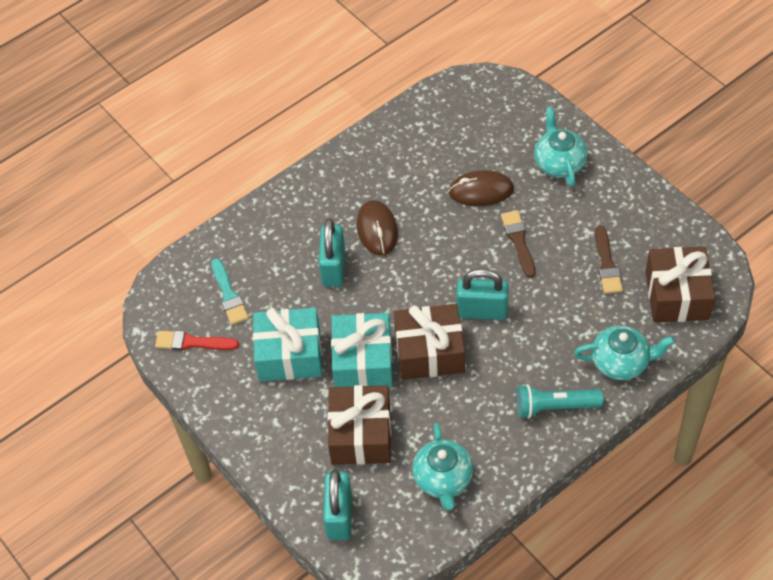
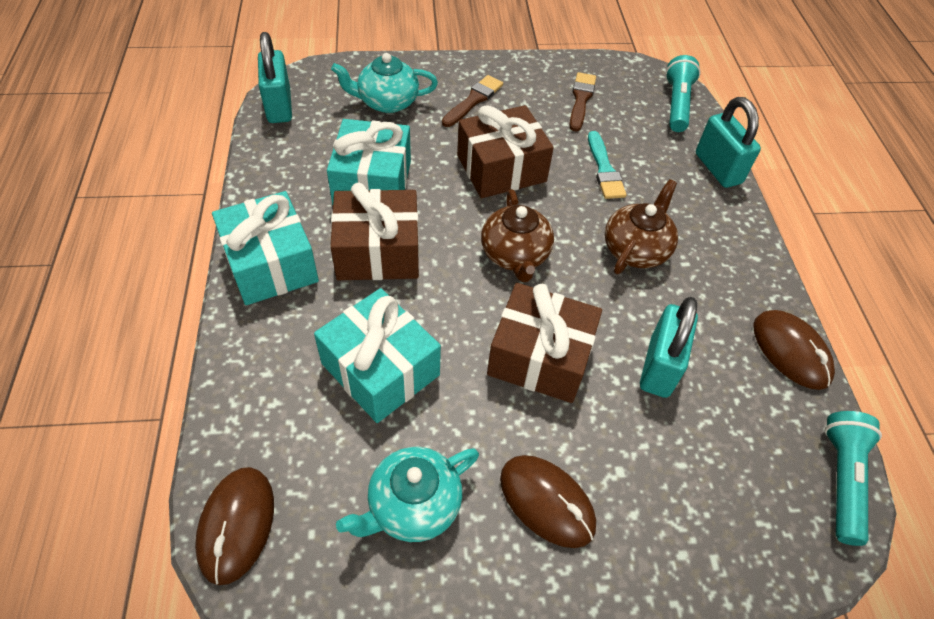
brown mouse: 2 -> 3
brown teapot: 0 -> 2
red brush: 1 -> 0
turquoise flashlight: 1 -> 2
turquoise gift: 2 -> 3
turquoise teapot: 3 -> 2

